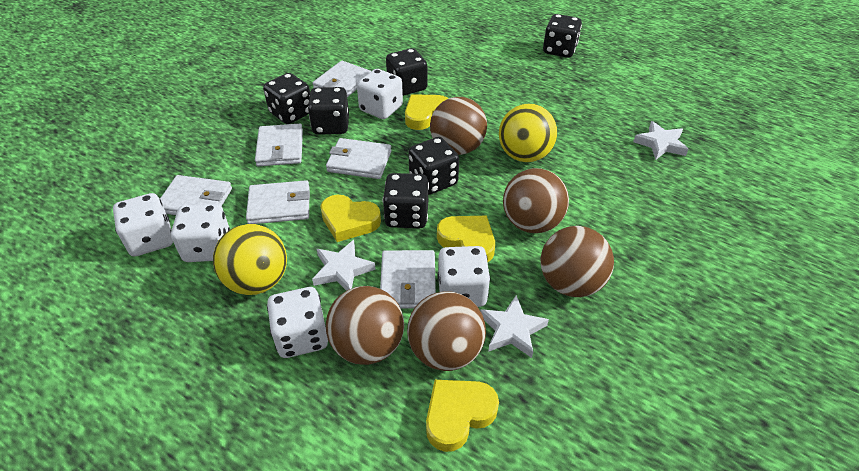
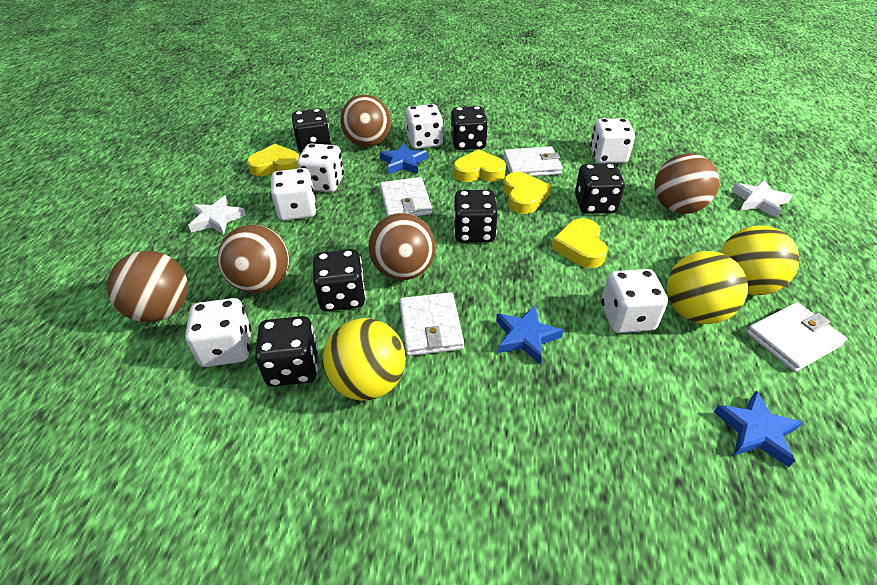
blue star: 0 -> 3
white dice: 5 -> 6
white star: 3 -> 2
white wallet: 6 -> 4
yellow ball: 2 -> 3

